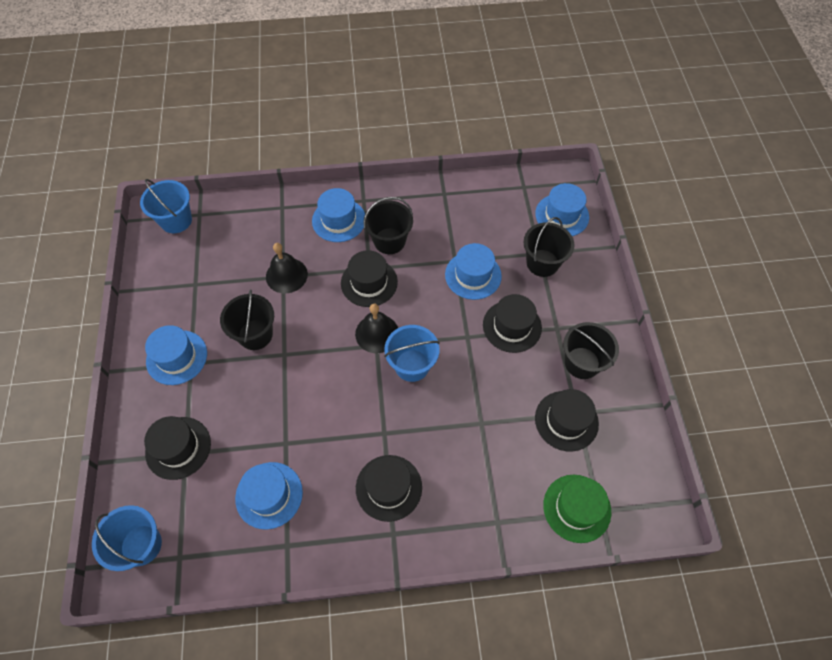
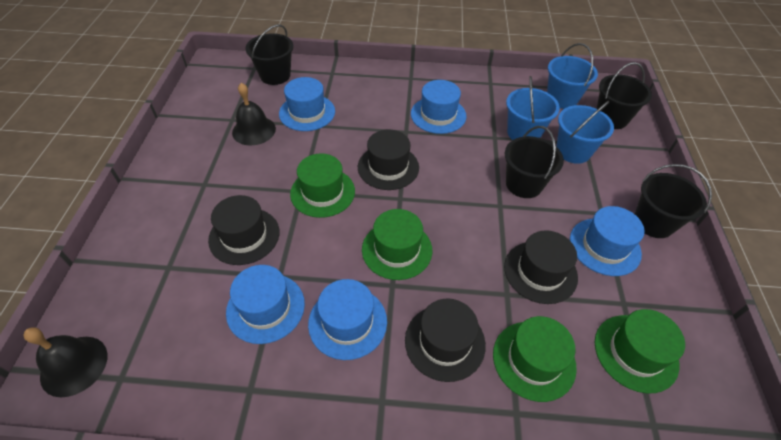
black hat: 5 -> 4
green hat: 1 -> 4

